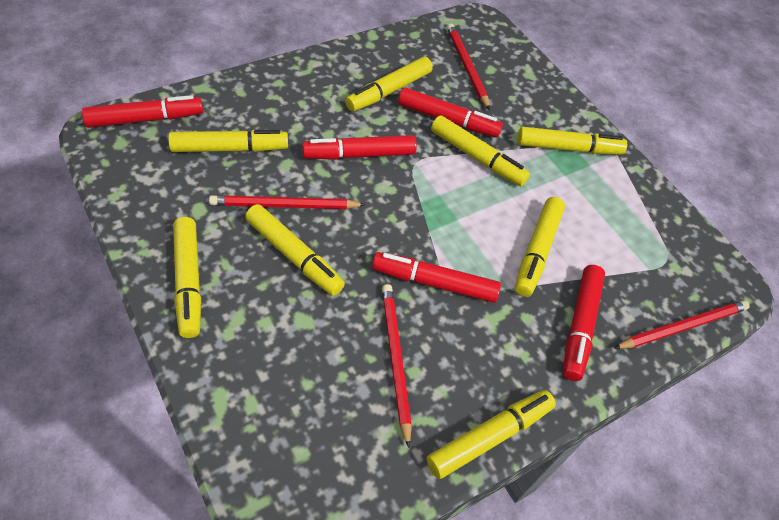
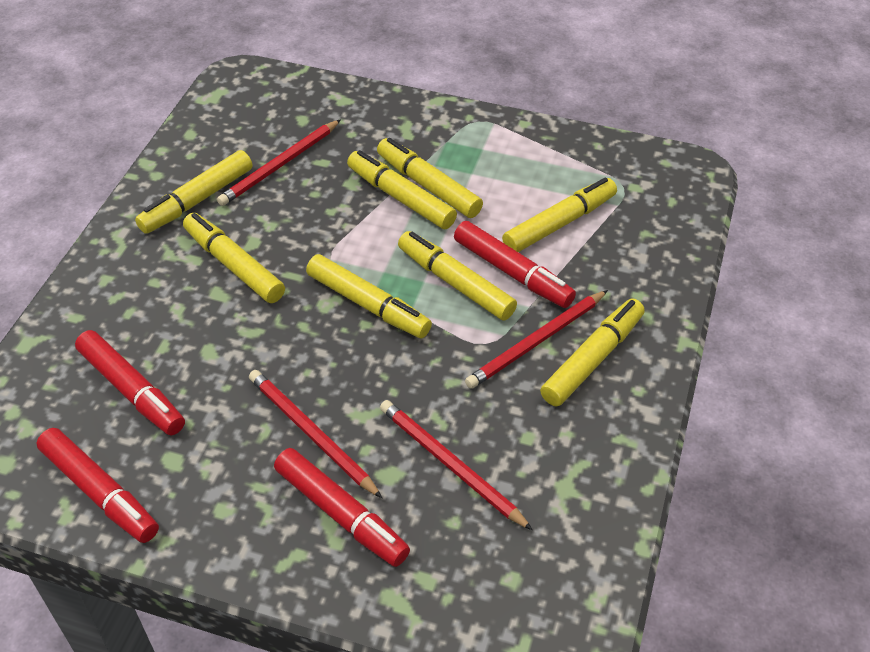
red marker: 5 -> 4

